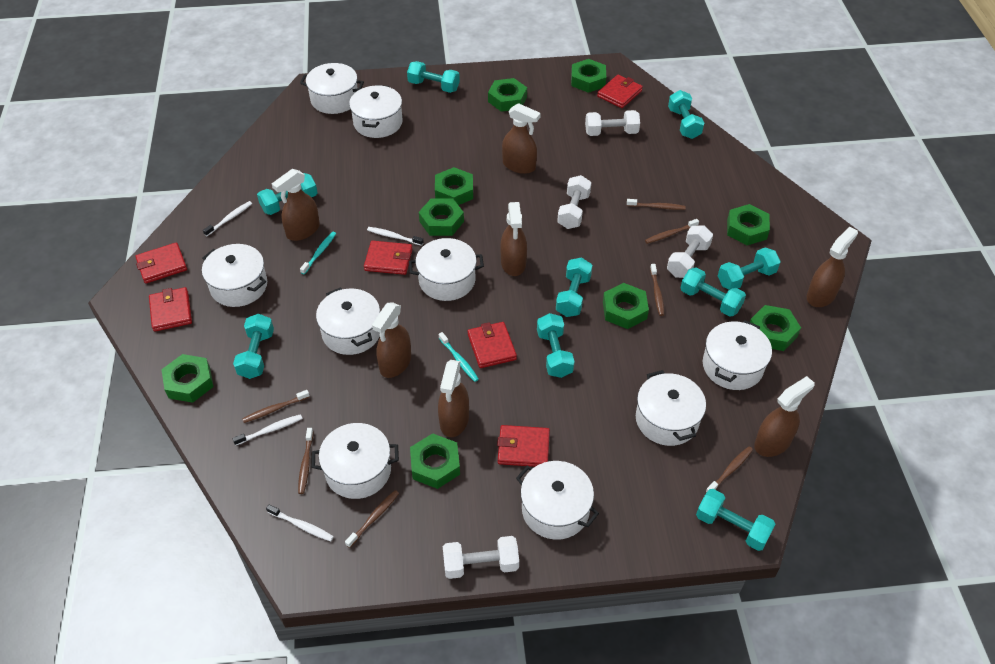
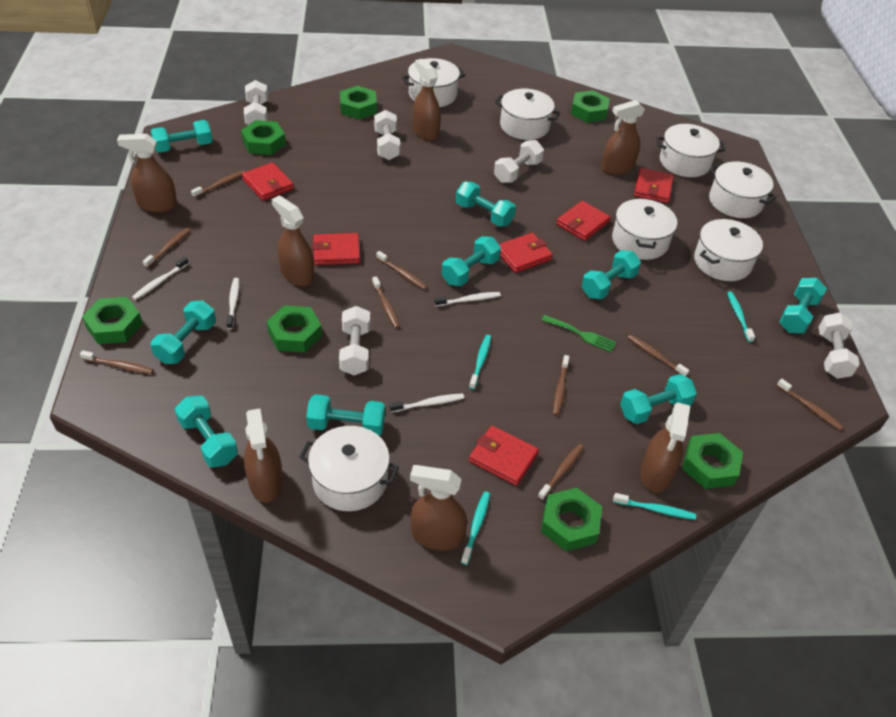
brown toothbrush: 7 -> 9
green fork: 0 -> 1
green nut: 9 -> 7
turquoise toothbrush: 2 -> 4
white dumbbell: 4 -> 5
white pot: 9 -> 7

